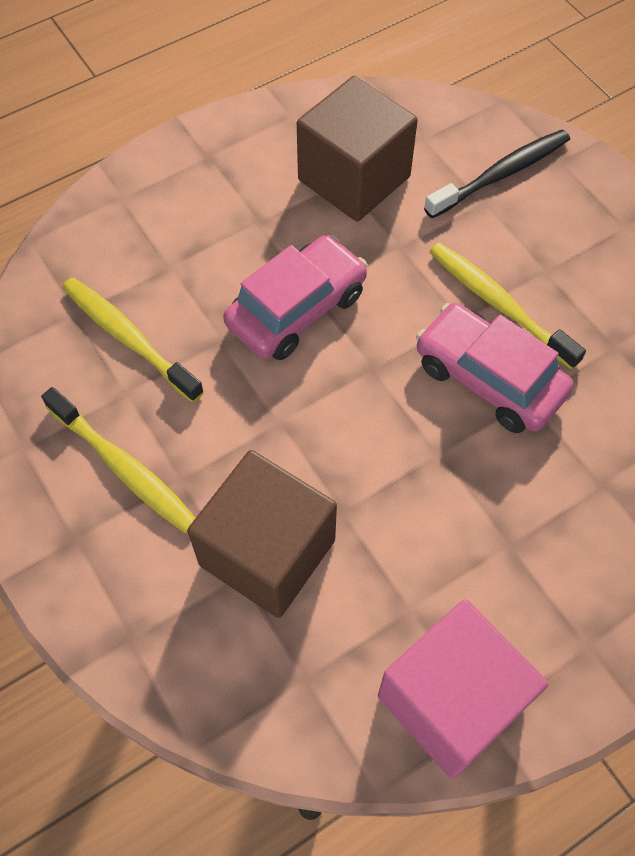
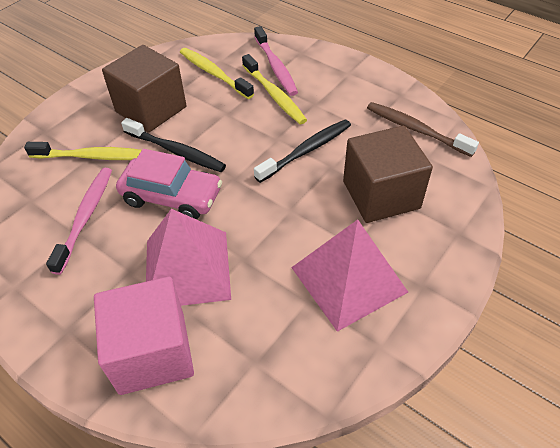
black toothbrush: 1 -> 2
brown toothbrush: 0 -> 1
pink car: 2 -> 1
pink pyramid: 0 -> 2
pink toothbrush: 0 -> 2

